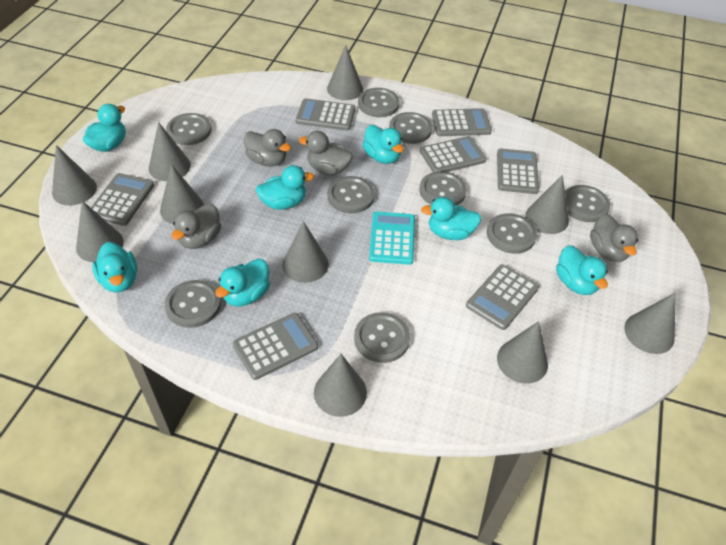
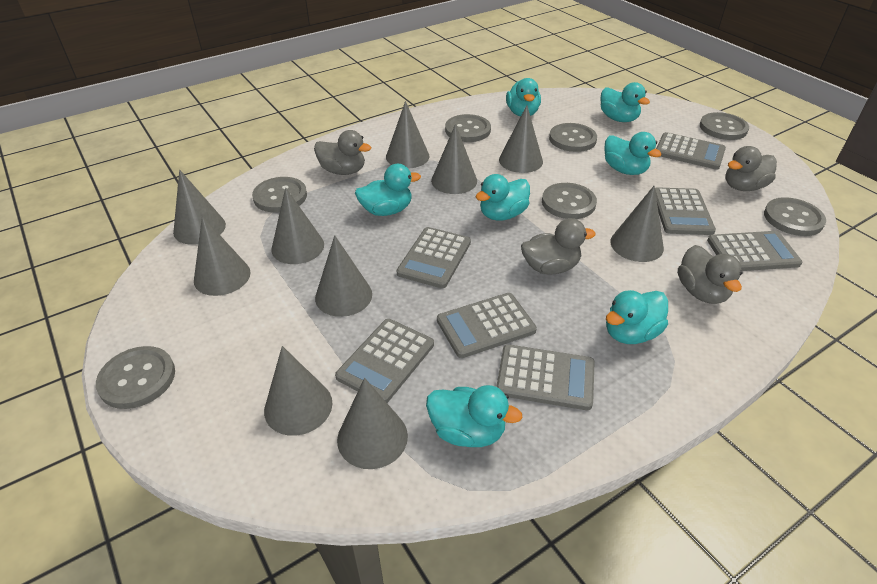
grey button: 9 -> 7
turquoise calculator: 1 -> 0

